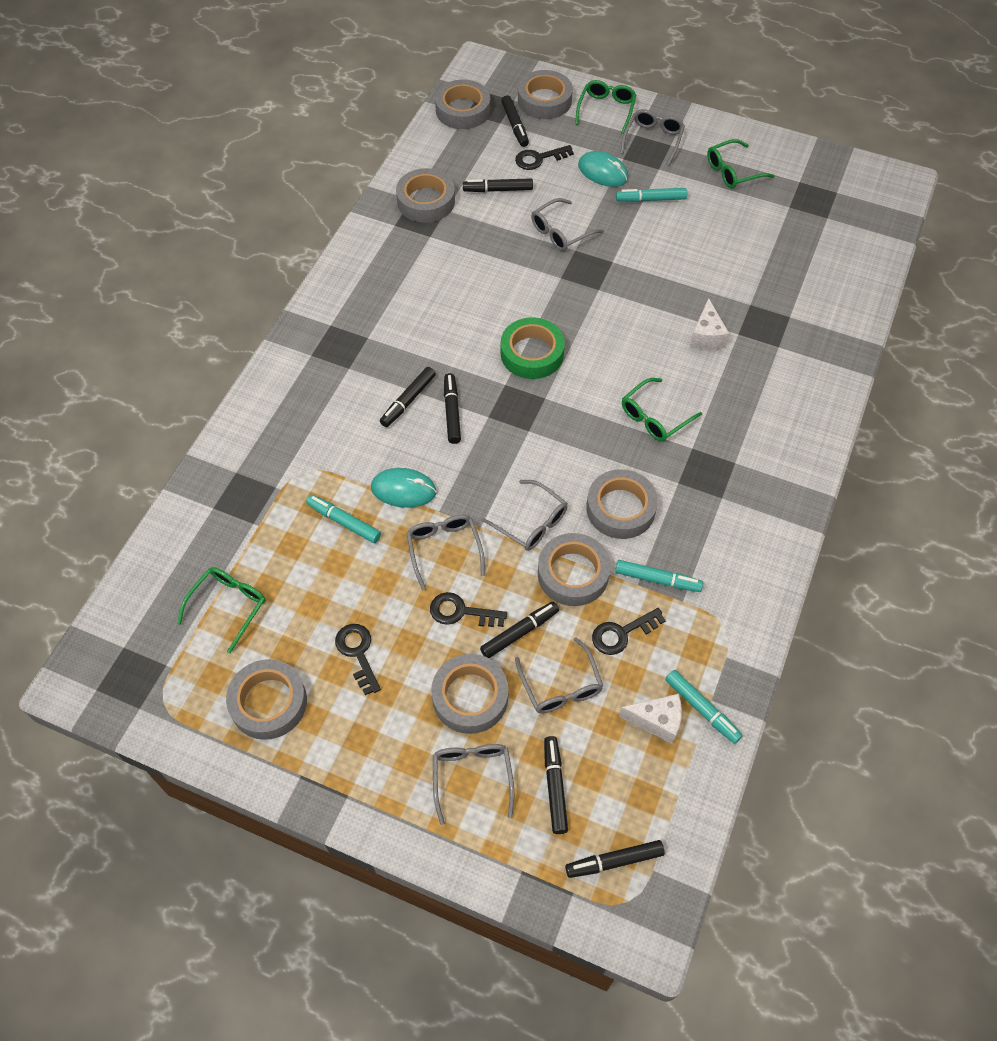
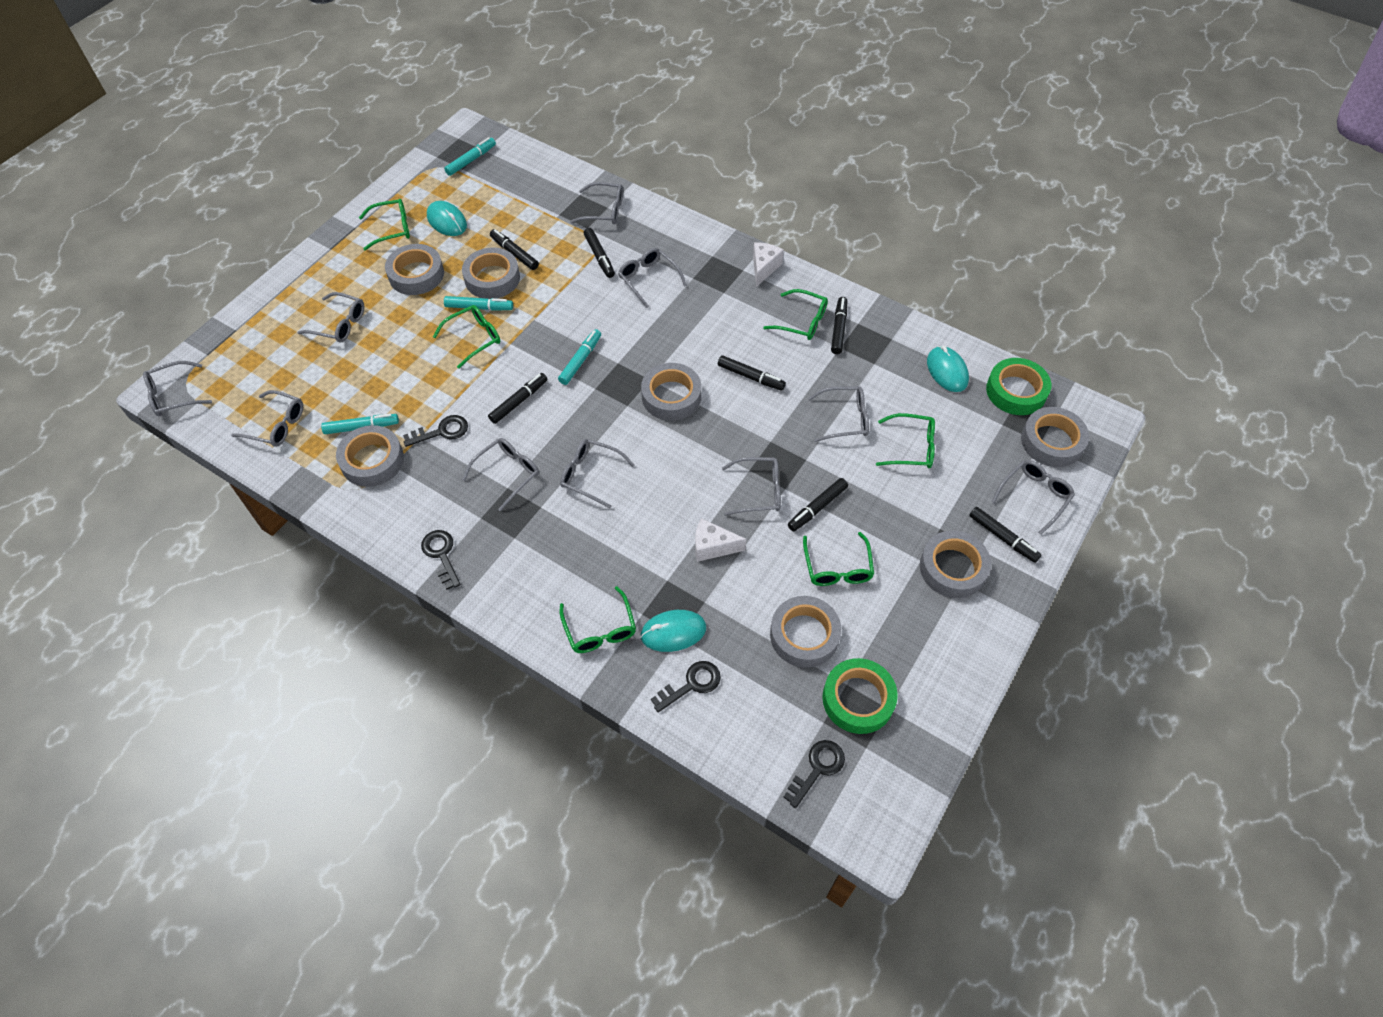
green glasses: 4 -> 6
green tape: 1 -> 2
grey glasses: 6 -> 10
turquoise mouse: 2 -> 3

